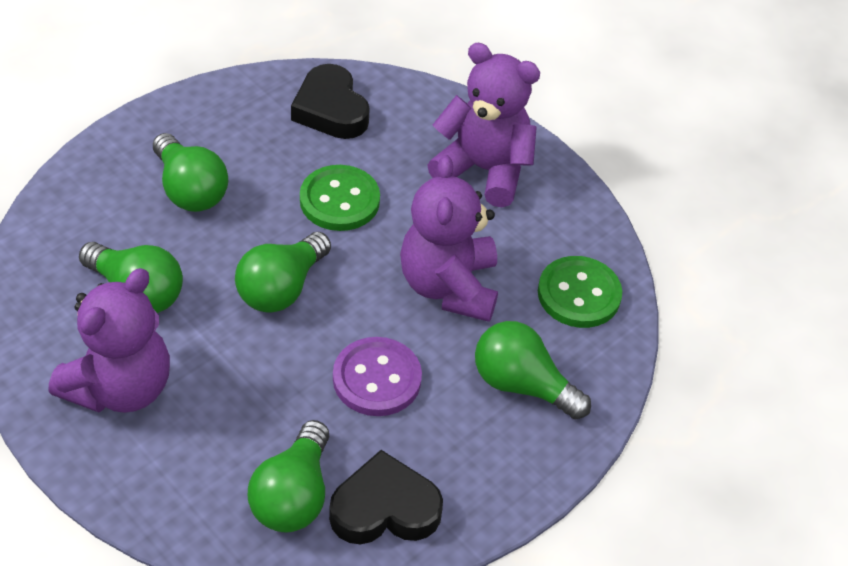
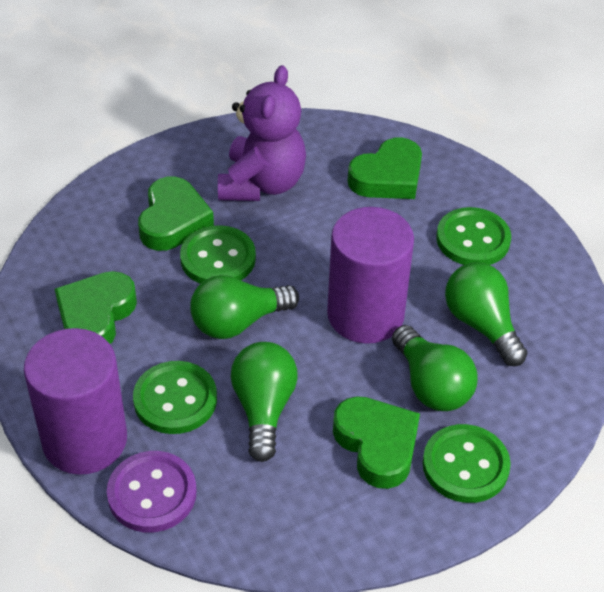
black heart: 2 -> 0
green button: 2 -> 4
green heart: 0 -> 4
green light bulb: 5 -> 4
purple cylinder: 0 -> 2
purple teddy bear: 3 -> 1

